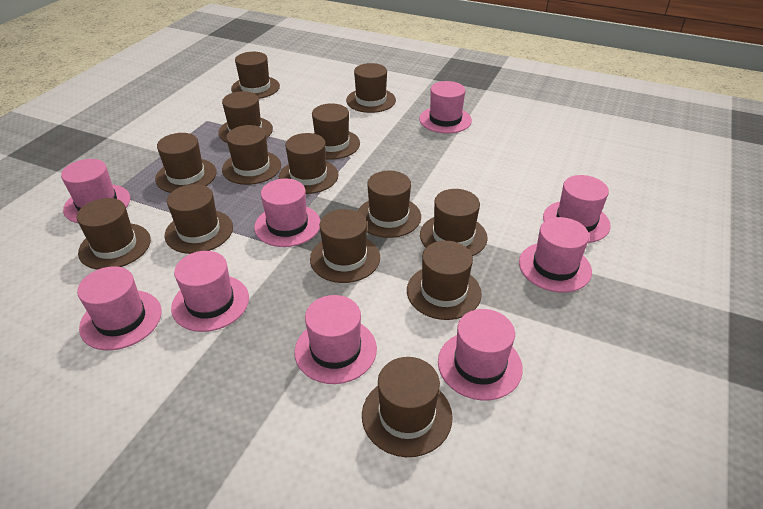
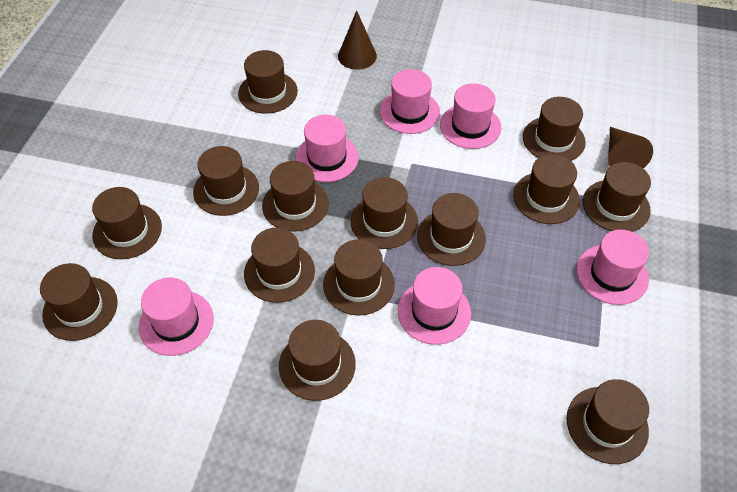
brown cone: 0 -> 2
pink hat: 9 -> 6

